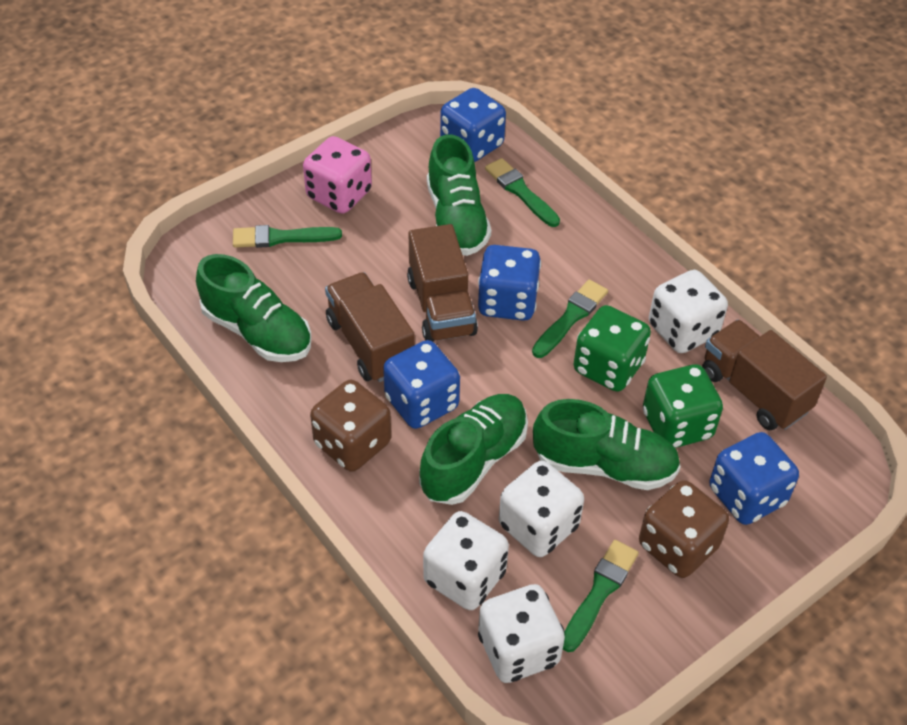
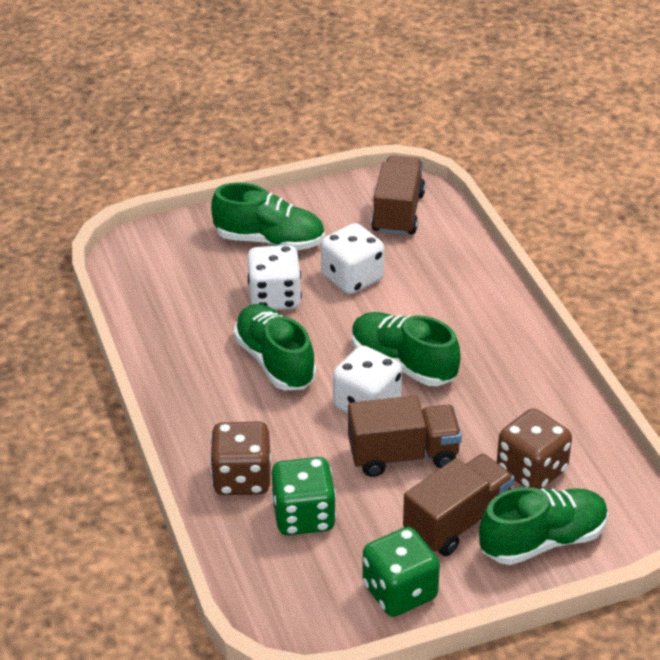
blue dice: 4 -> 0
green brush: 4 -> 0
pink dice: 1 -> 0
white dice: 4 -> 3

